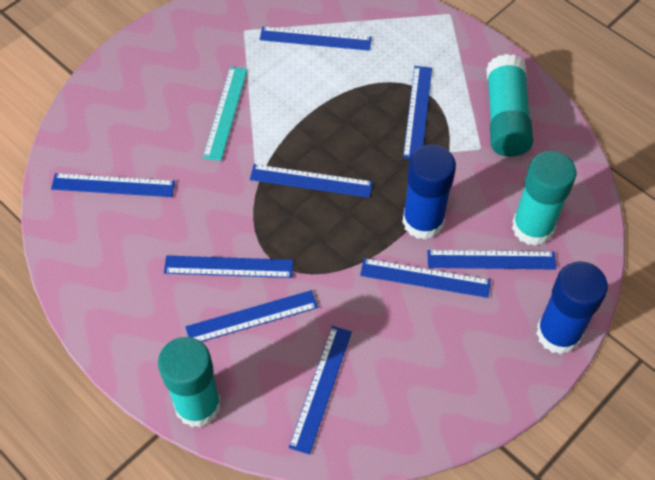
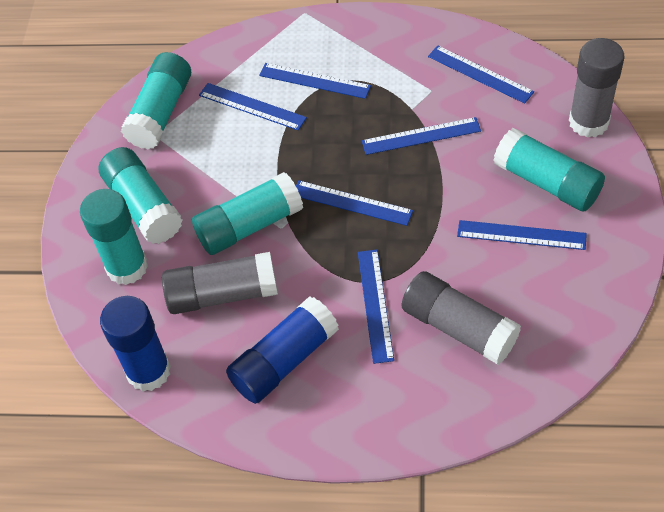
blue ruler: 9 -> 7
grey glue stick: 0 -> 3
turquoise glue stick: 3 -> 5
turquoise ruler: 1 -> 0

